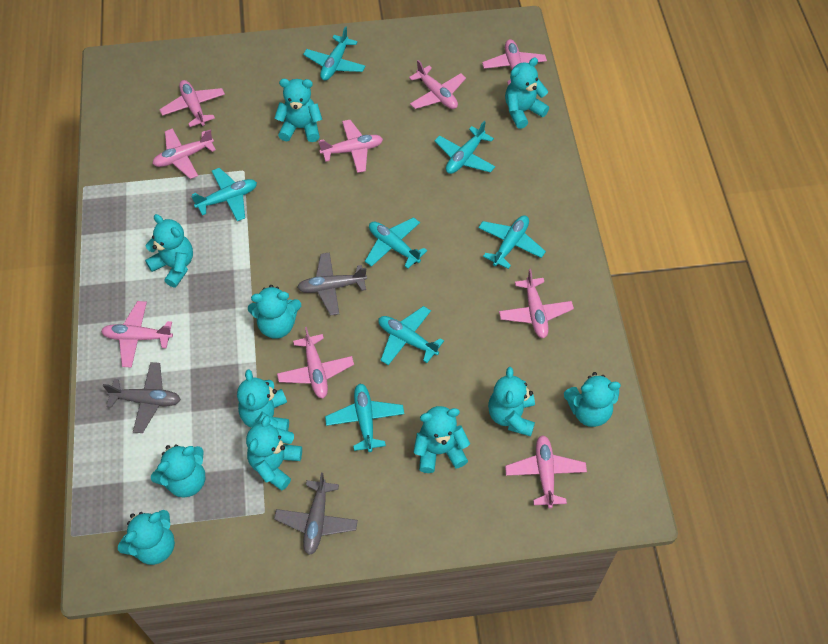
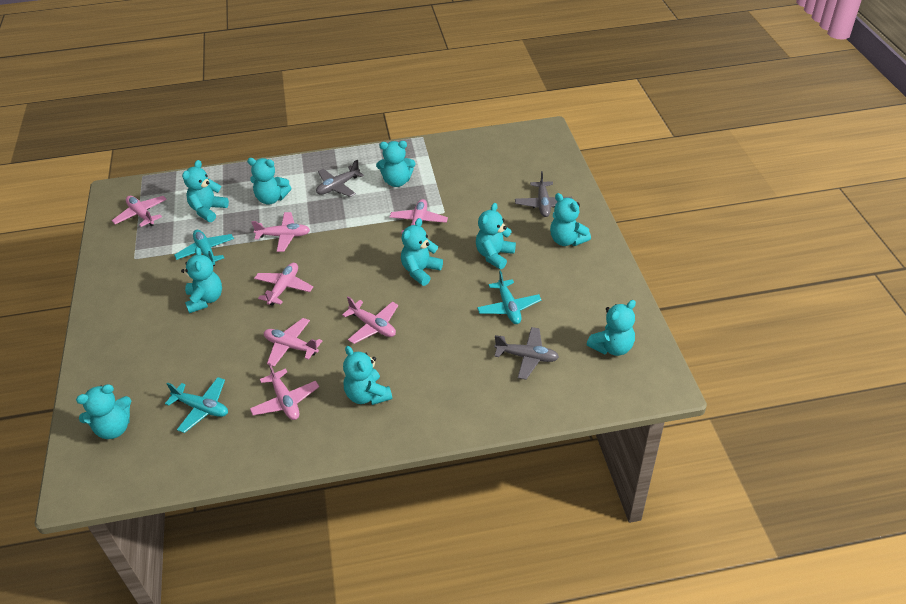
pink plane: 9 -> 7
turquoise plane: 7 -> 3
turquoise teddy bear: 11 -> 10

